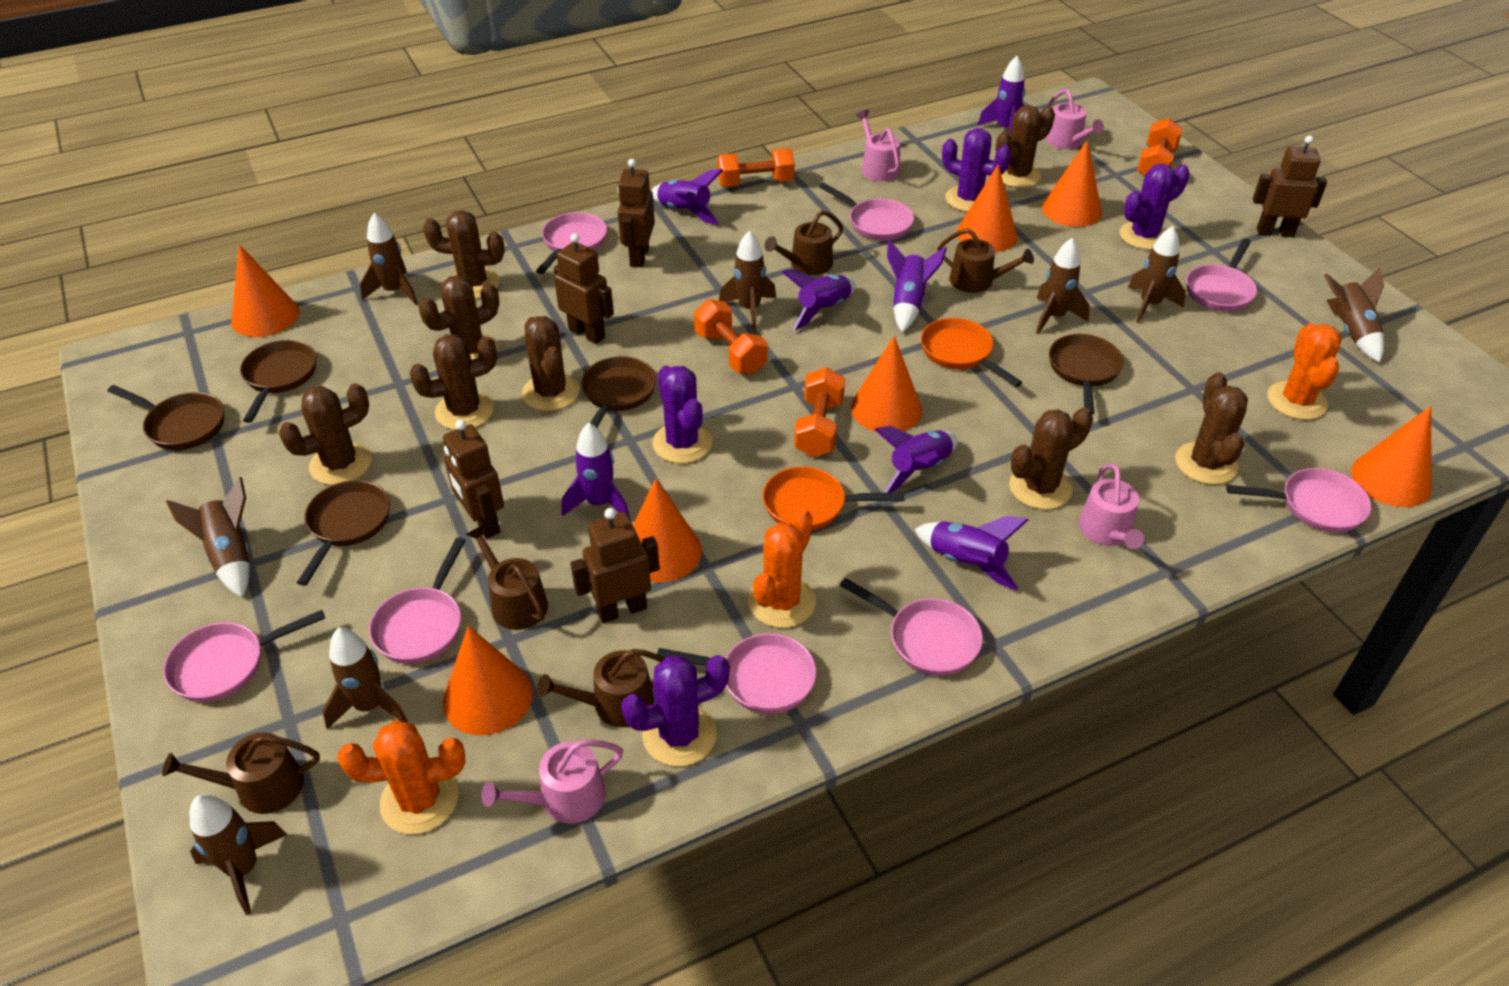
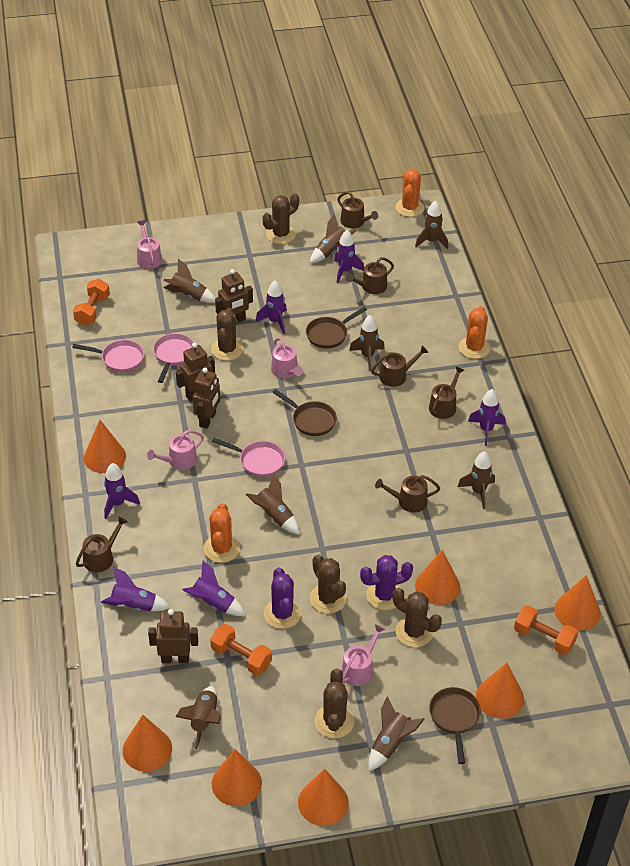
brown cactus: 8 -> 5
brown pan: 5 -> 3
brown robot: 5 -> 4
brown watering can: 5 -> 6
orange dumbbell: 4 -> 3
orange pan: 2 -> 0
pink pan: 8 -> 3
purple cactus: 4 -> 2
purple rocket: 7 -> 6

